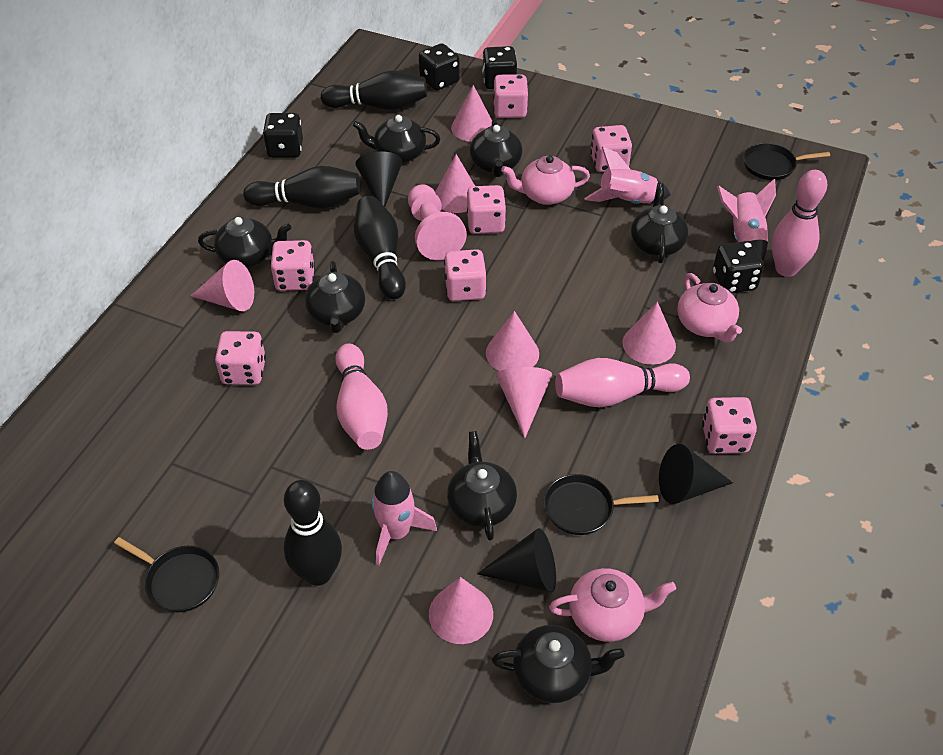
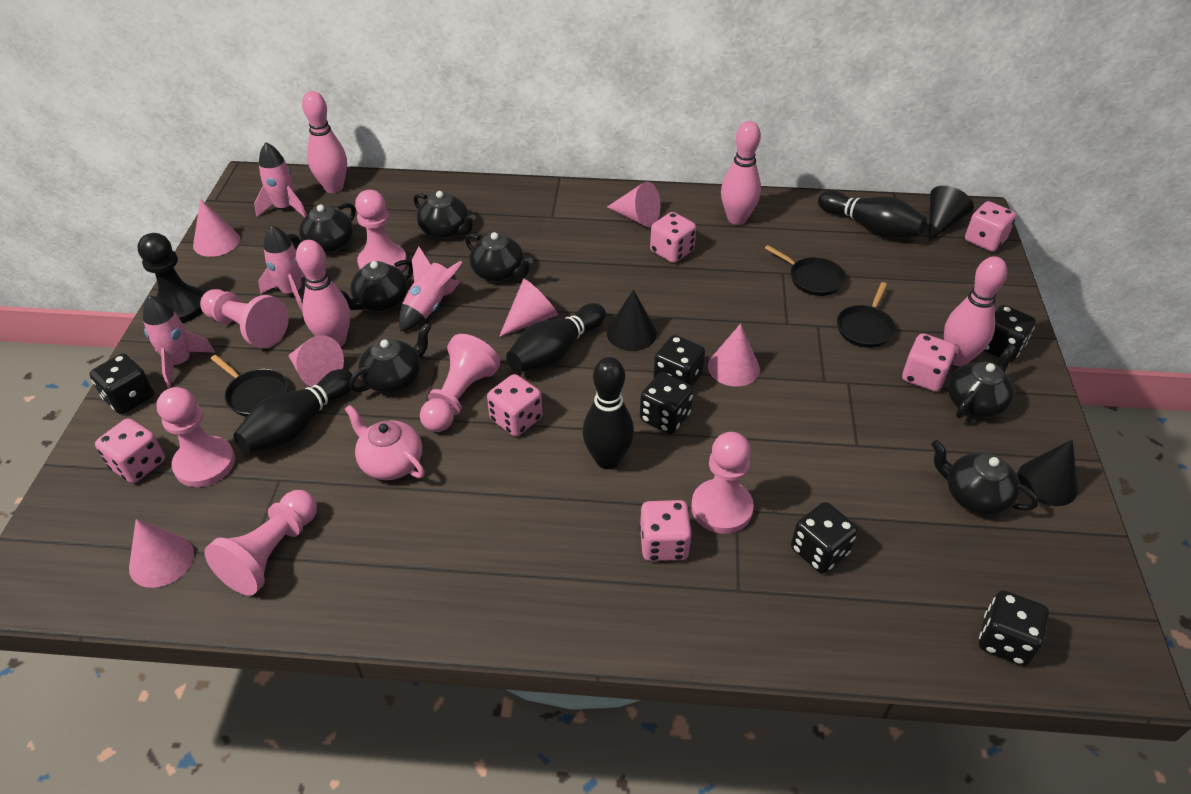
black dice: 4 -> 6
black pawn: 0 -> 1
pink bowling pin: 3 -> 4
pink cone: 7 -> 6
pink dice: 7 -> 6
pink pawn: 1 -> 6
pink rocket: 3 -> 4
pink teapot: 3 -> 1

